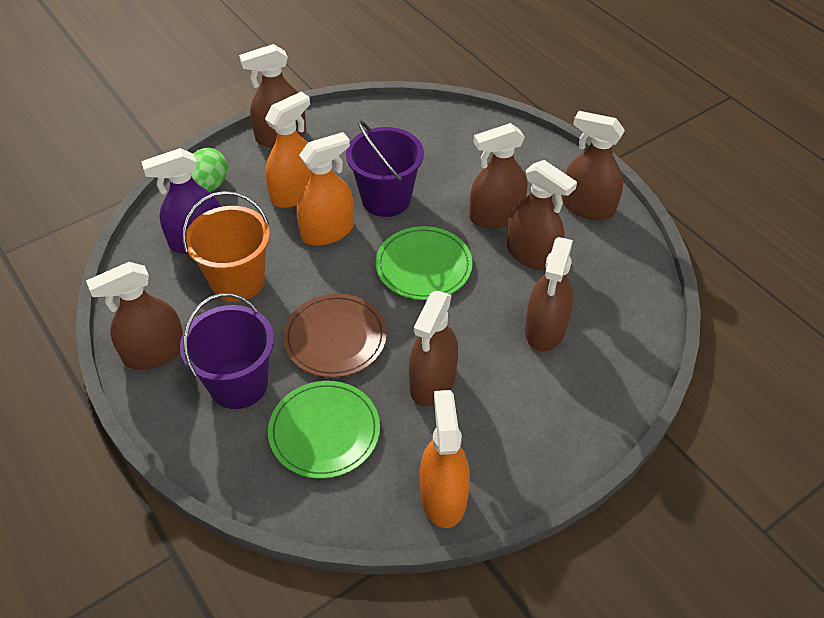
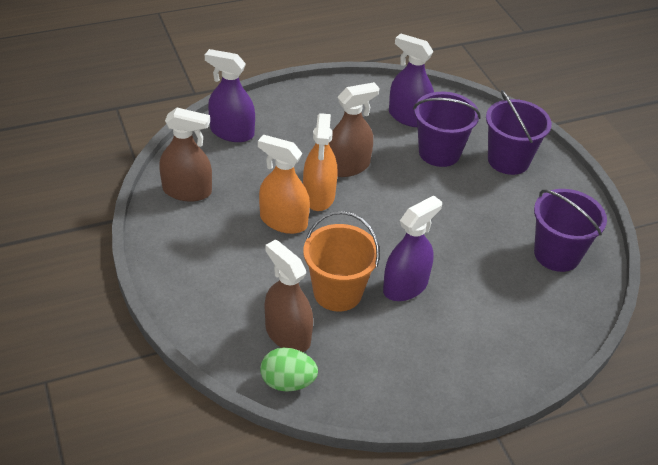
brown plate: 1 -> 0
brown spray bottle: 7 -> 3
green plate: 2 -> 0
orange spray bottle: 3 -> 2
purple bucket: 2 -> 3
purple spray bottle: 1 -> 3

